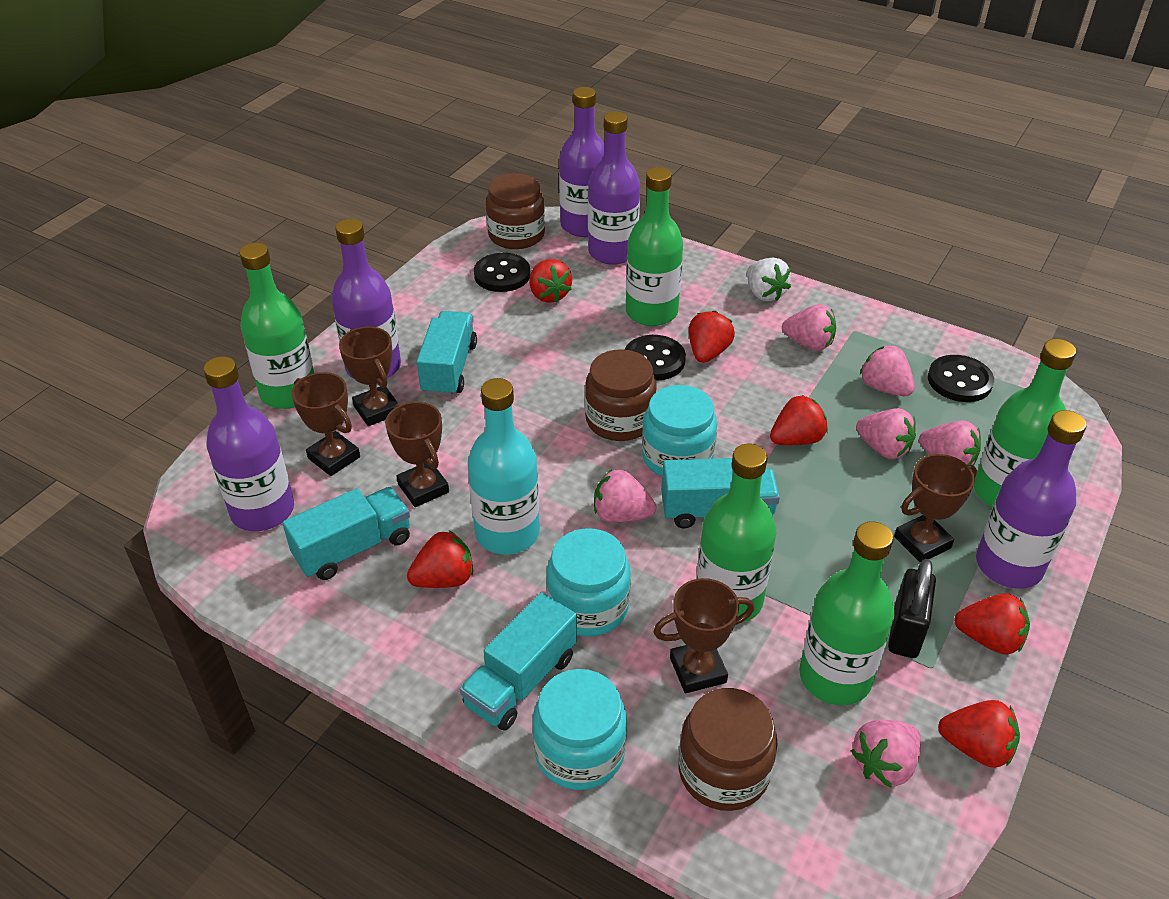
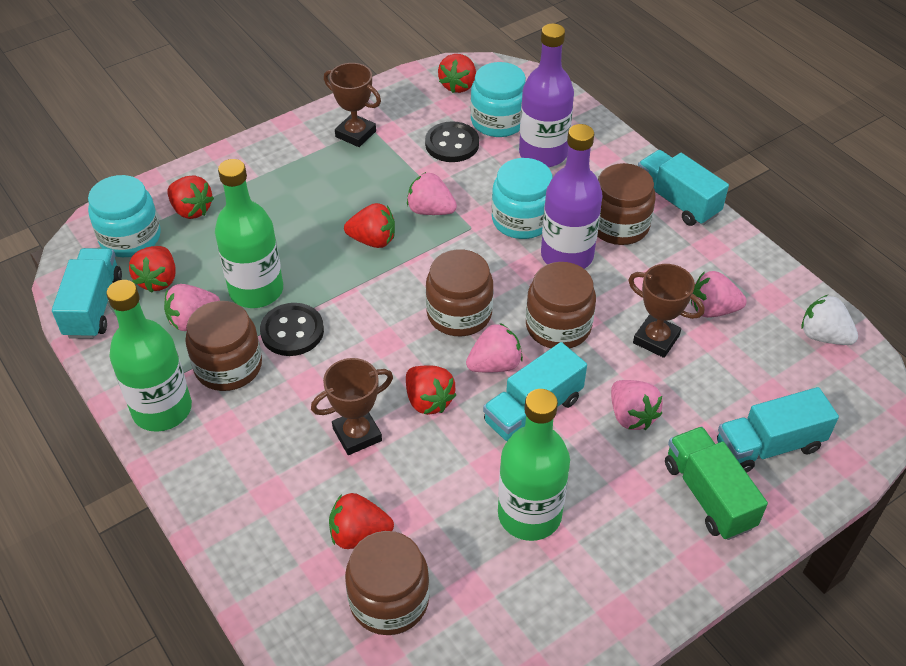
black button: 3 -> 2
black padlock: 1 -> 0
brown jar: 3 -> 5
brown trophy: 5 -> 3
green bottle: 5 -> 3
green truck: 0 -> 1
pink strawberry: 6 -> 5
purple bottle: 5 -> 2
turquoise bottle: 1 -> 0

